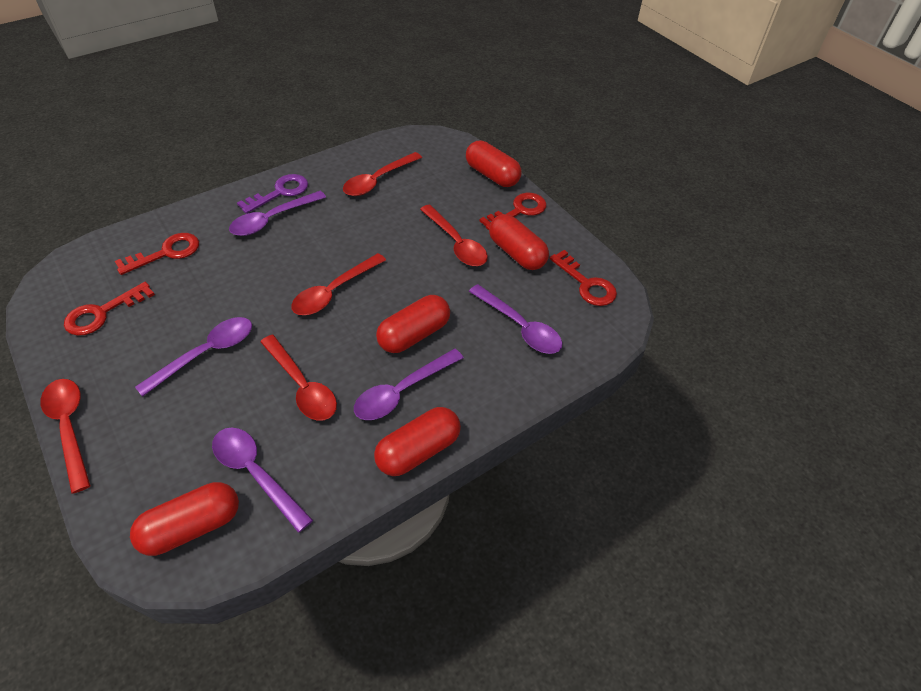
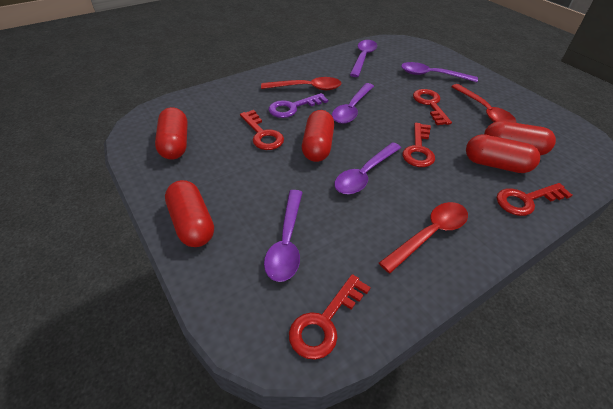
red key: 4 -> 5
red spoon: 5 -> 3

